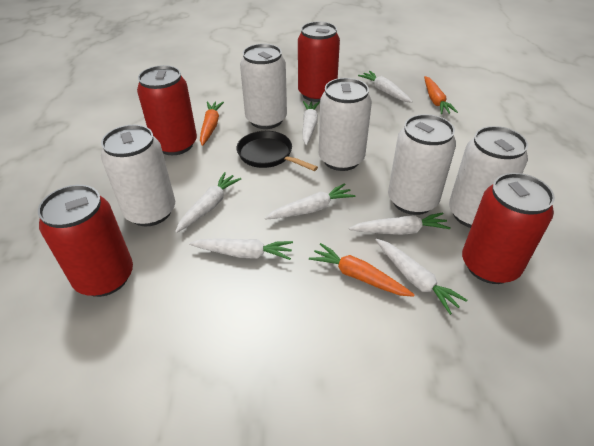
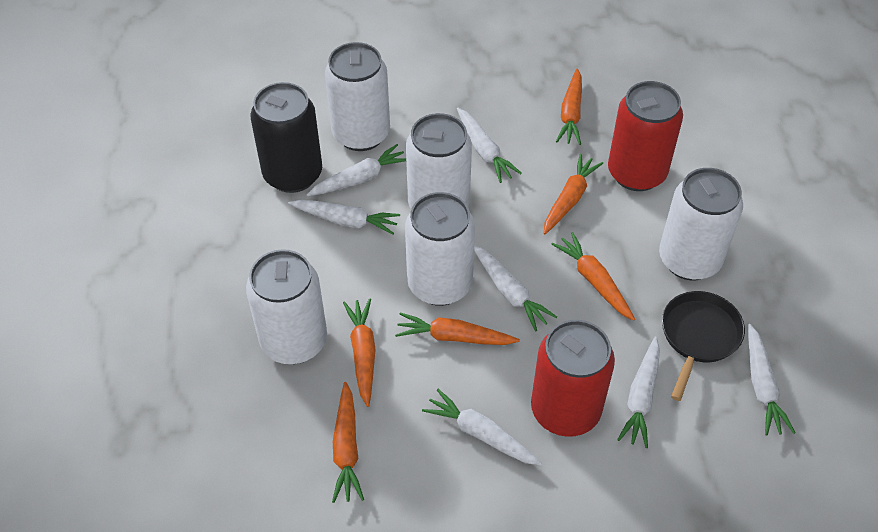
black can: 0 -> 1
orange carrot: 3 -> 6
red can: 4 -> 2

